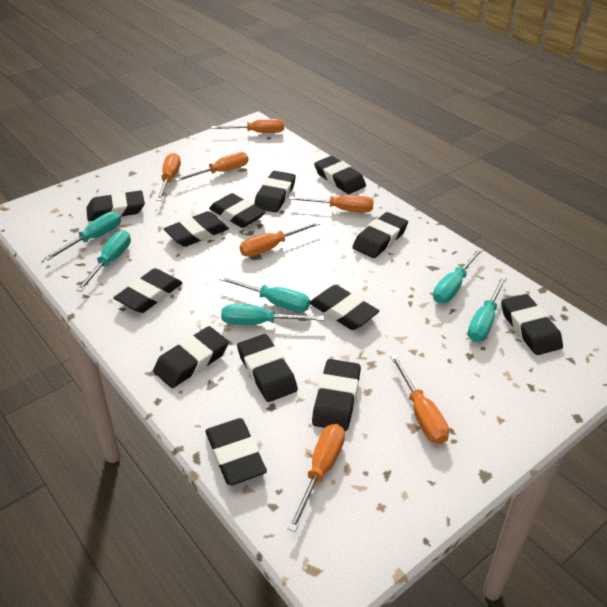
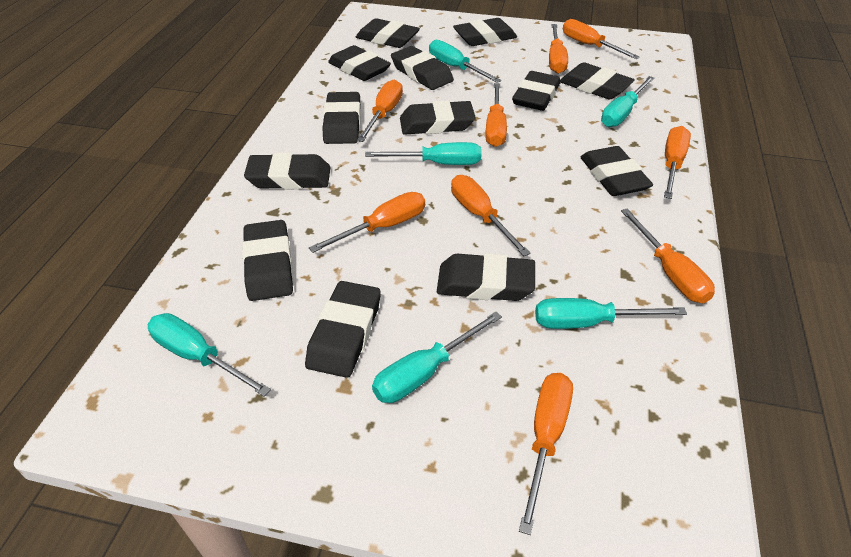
orange screwdriver: 7 -> 9

